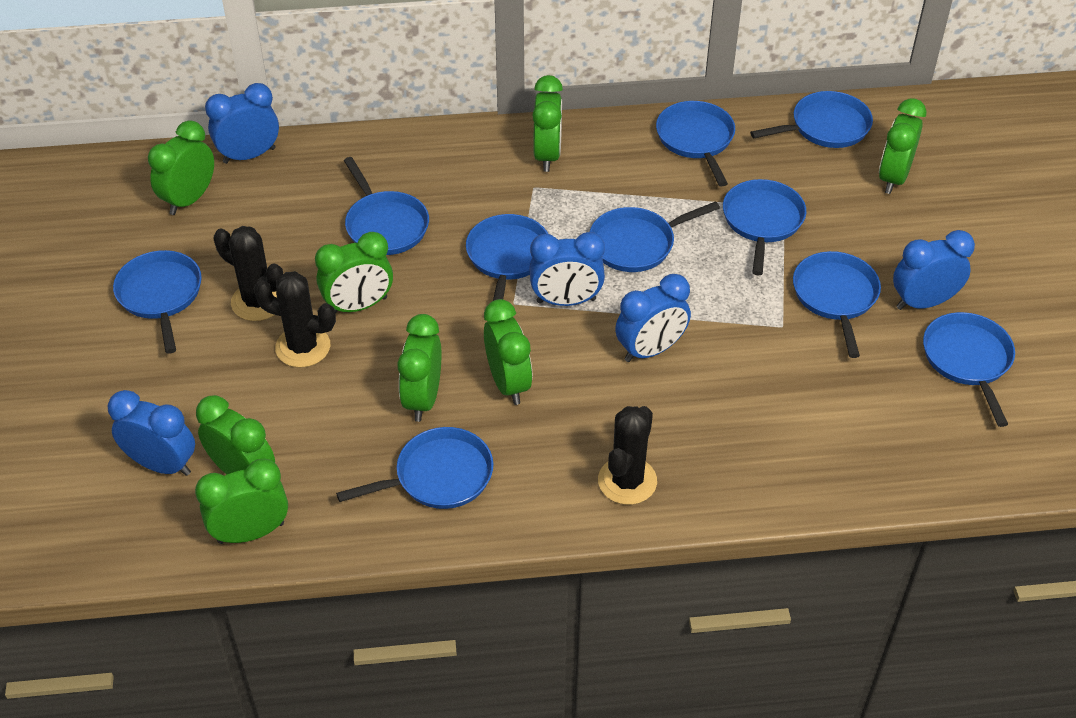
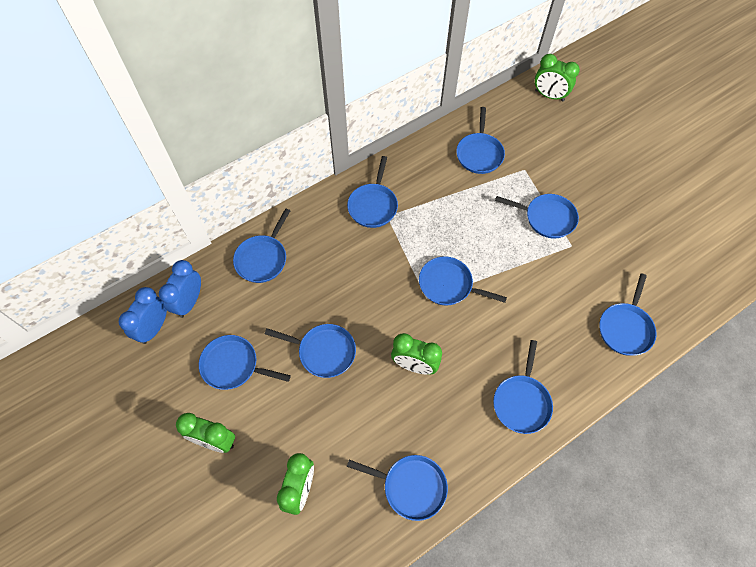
black cactus: 3 -> 0
blue clock: 5 -> 2
green clock: 8 -> 4

